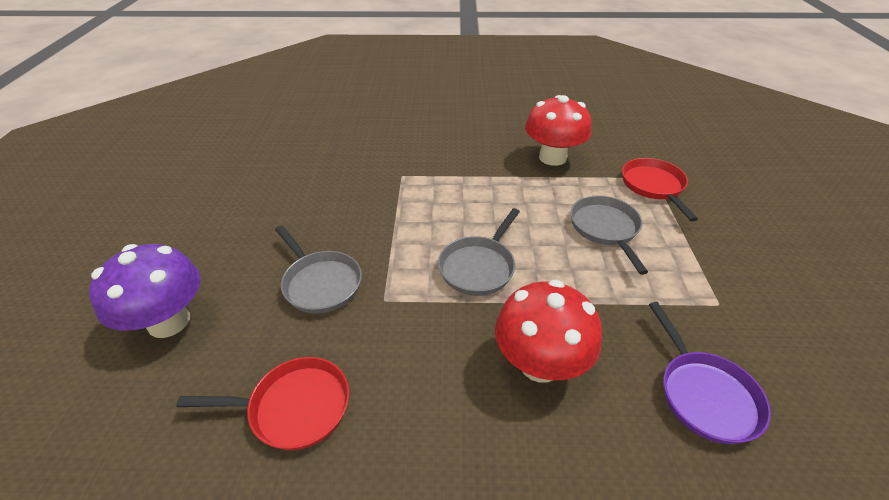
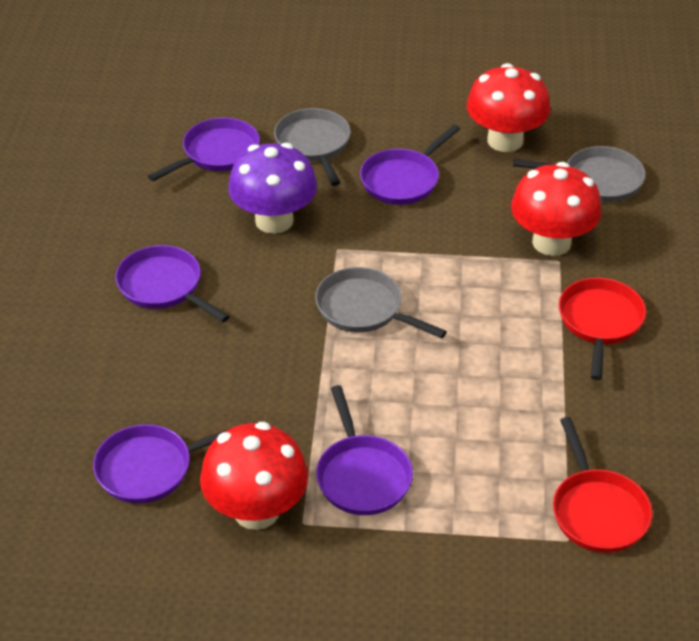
purple pan: 1 -> 5
red mushroom: 2 -> 3

